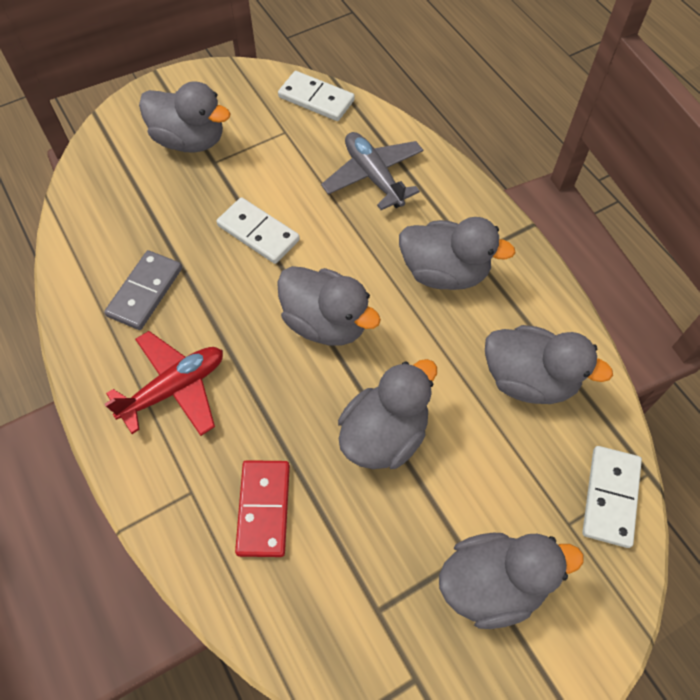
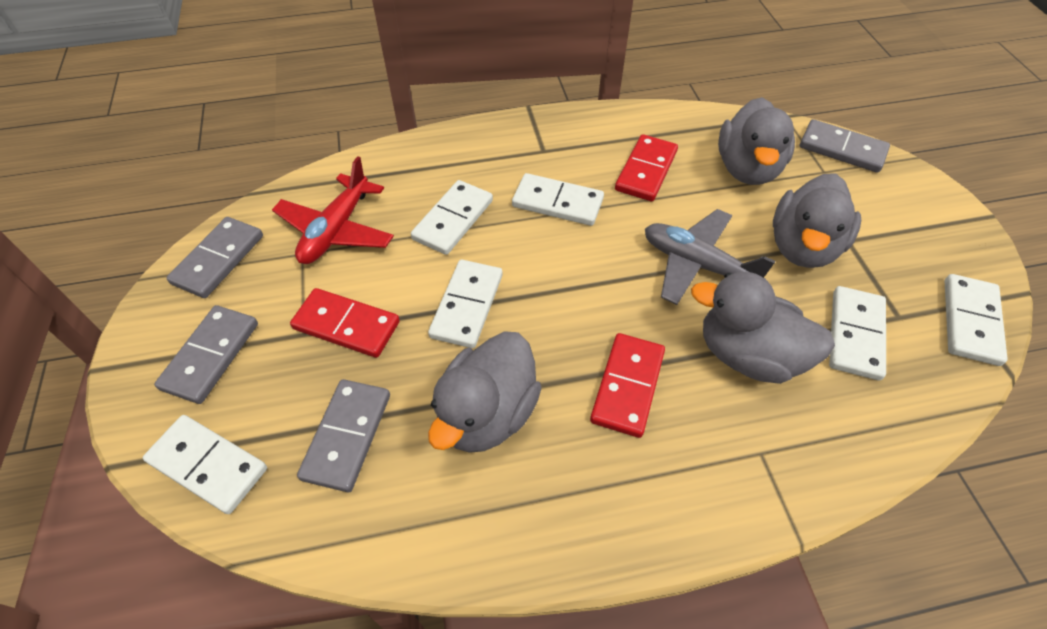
grey domino: 1 -> 4
grey duck: 6 -> 4
red domino: 1 -> 3
white domino: 3 -> 6

